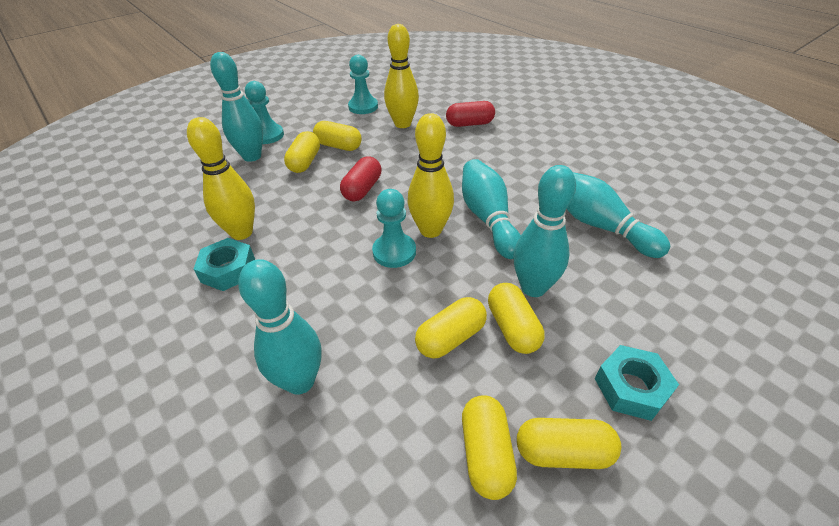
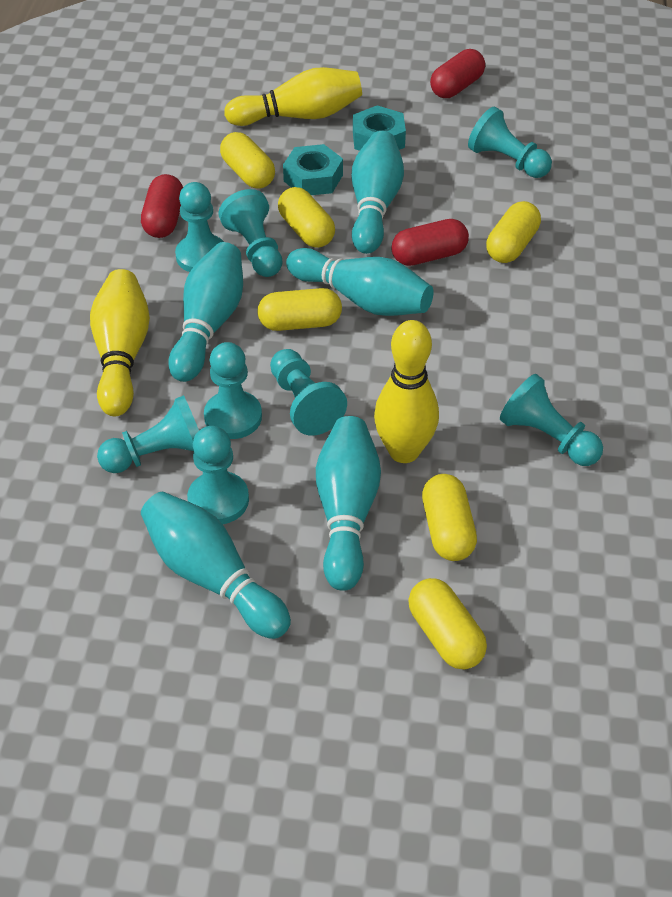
red capsule: 2 -> 3
turquoise pawn: 3 -> 8

